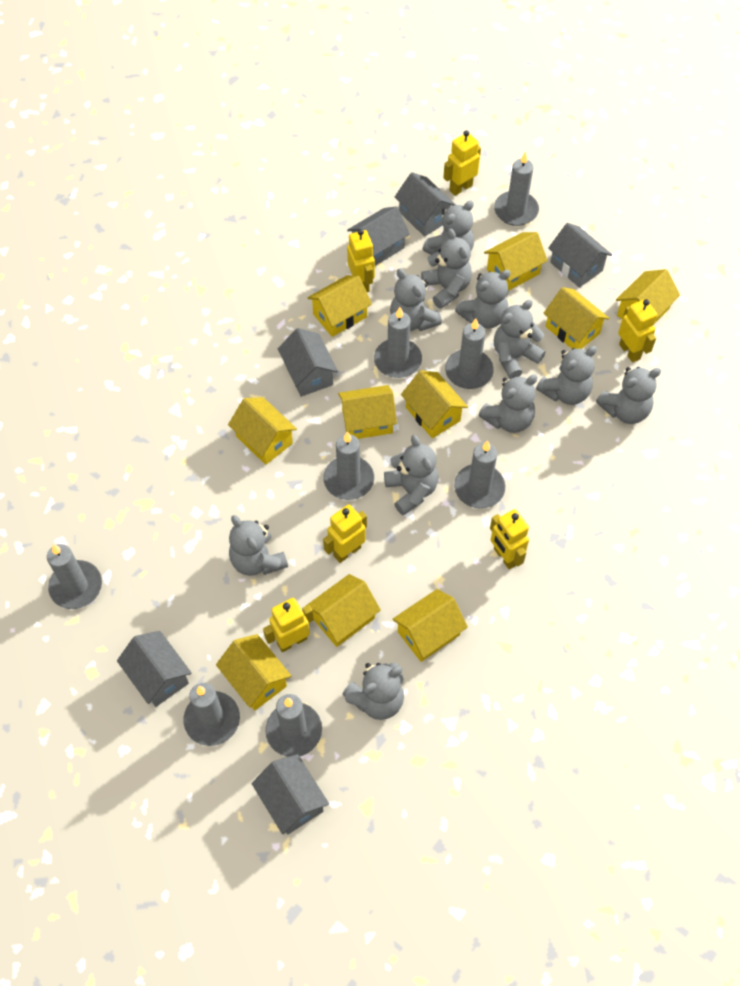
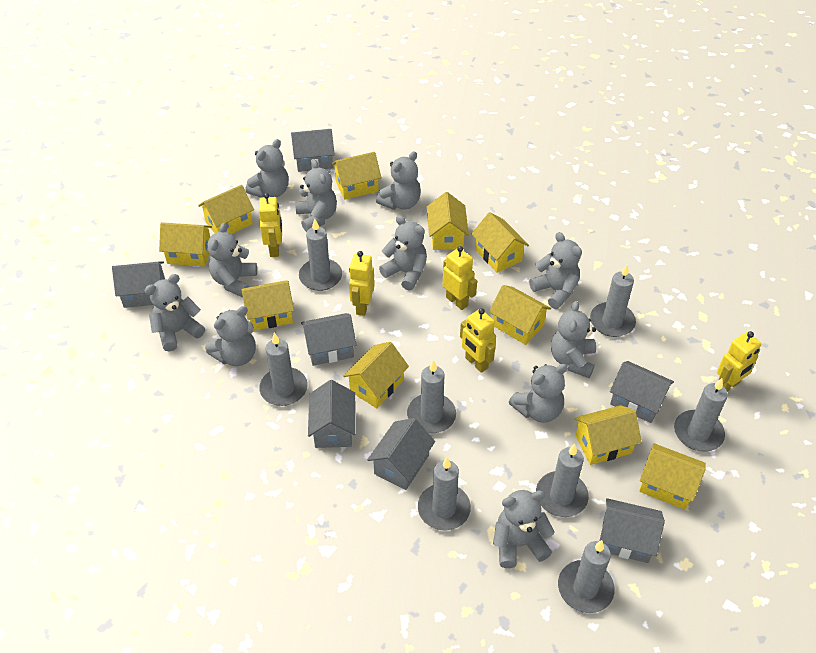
grey house: 6 -> 7
yellow robot: 6 -> 5

